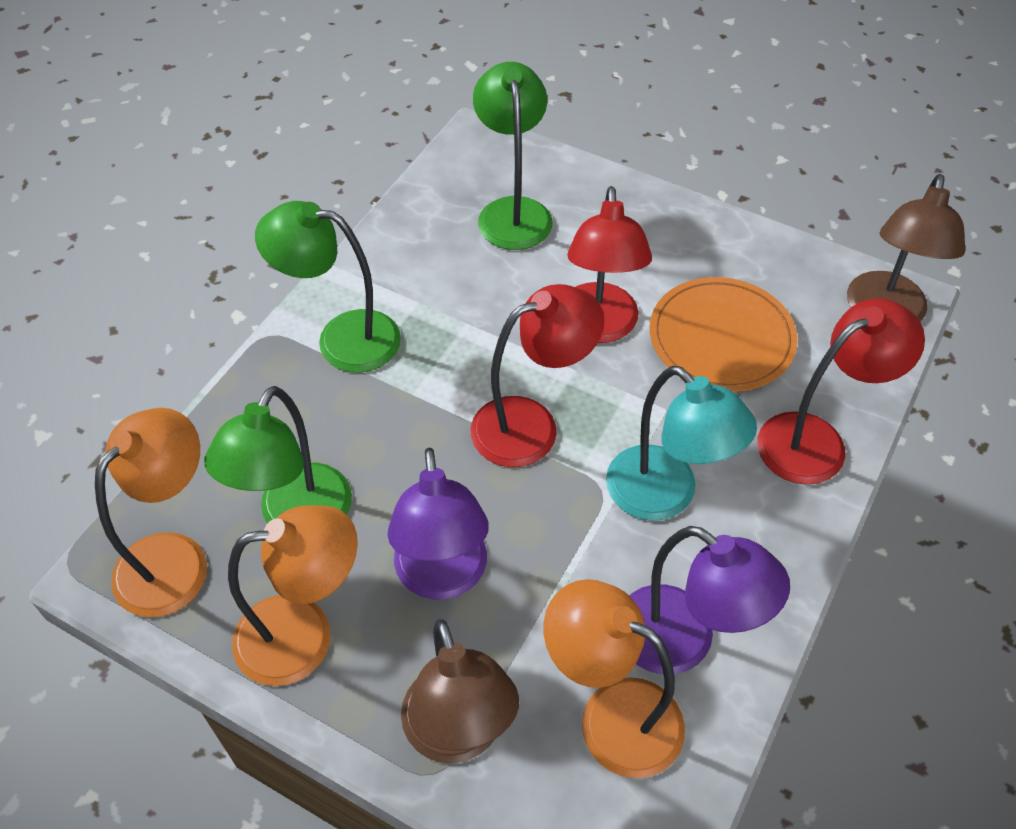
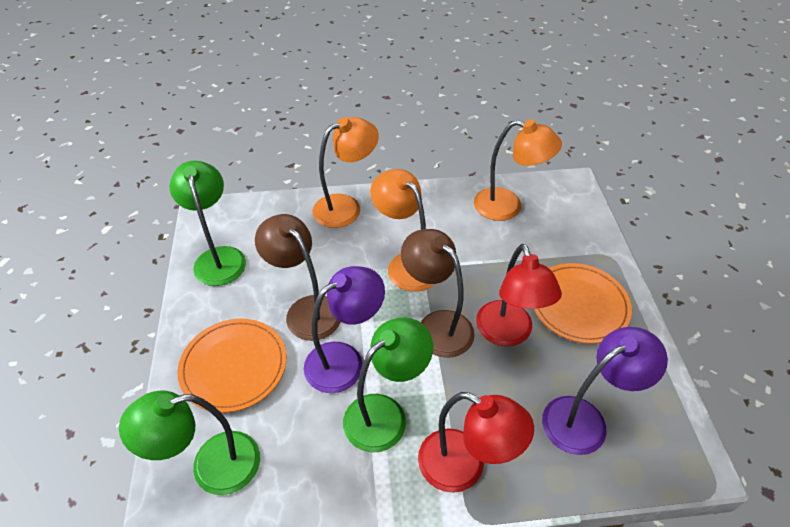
orange plate: 1 -> 2
red lamp: 3 -> 2
turquoise lamp: 1 -> 0

